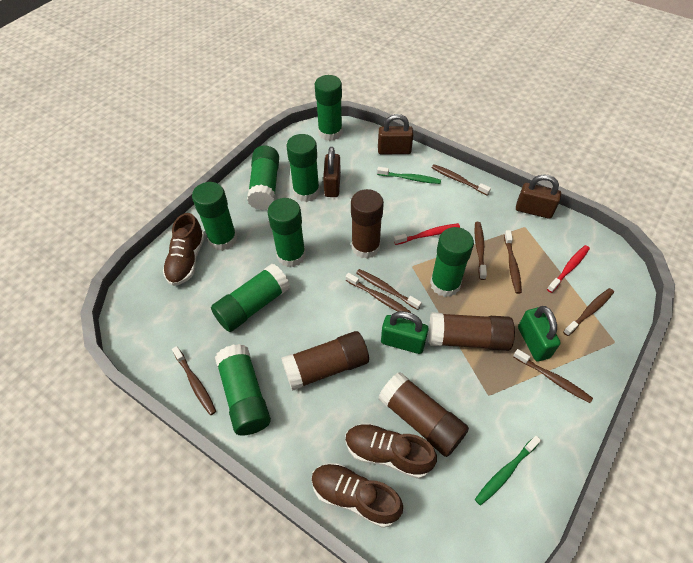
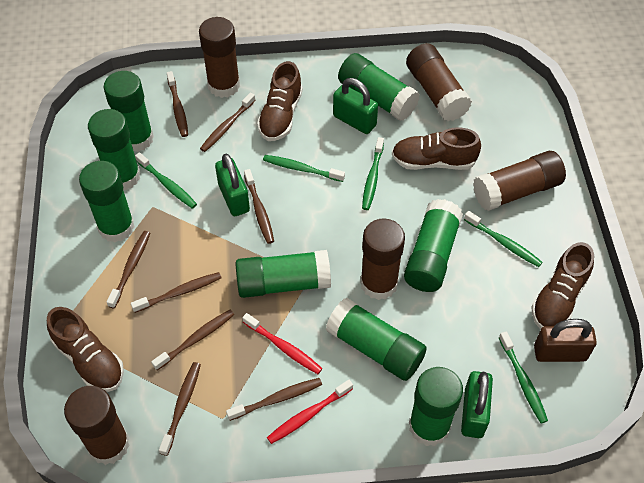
brown glue stick: 4 -> 5
brown padlock: 3 -> 1
brown shoe: 3 -> 4
green padlock: 2 -> 3
green toothbrush: 2 -> 5

